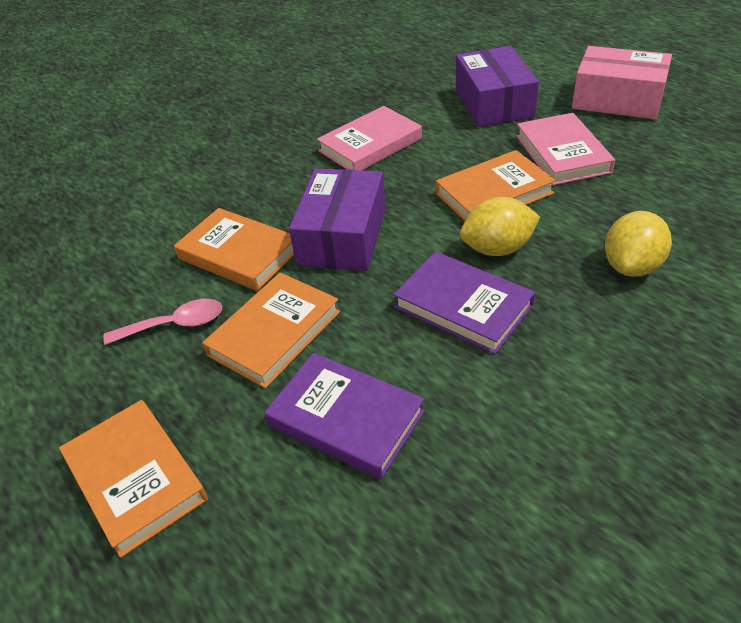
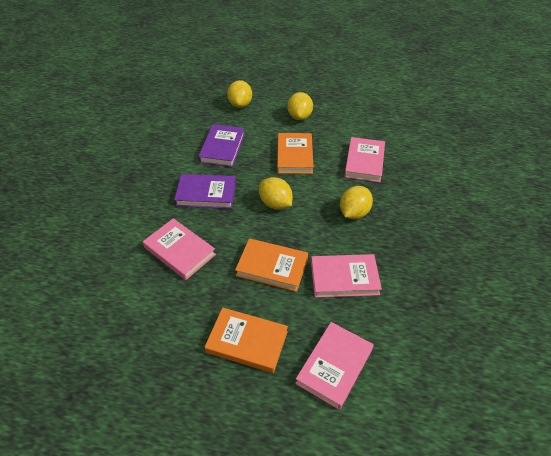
orange book: 4 -> 3
pink book: 2 -> 4
pink box: 1 -> 0
pink spoon: 1 -> 0
purple box: 2 -> 0
yellow lemon: 2 -> 4

